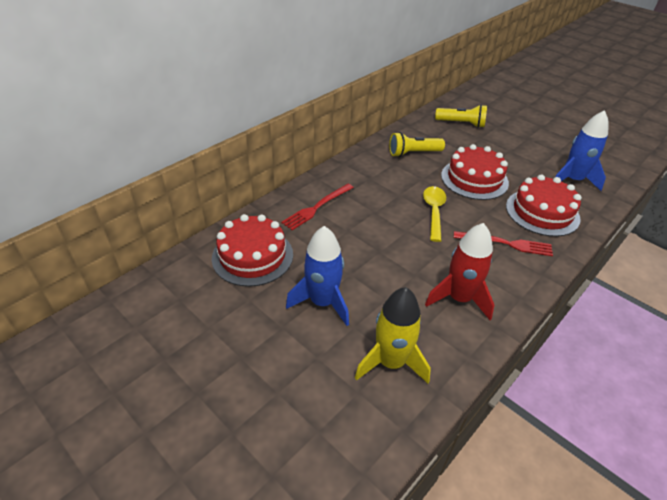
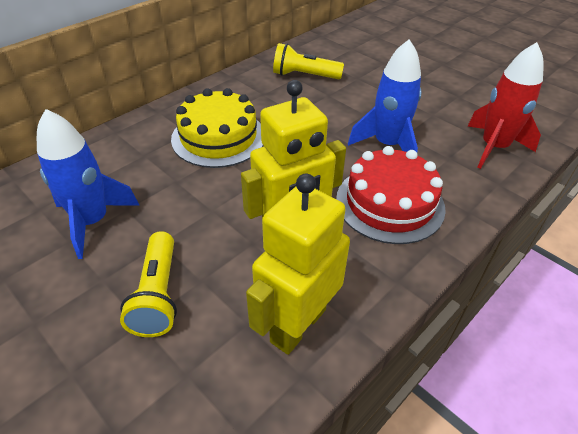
red cake: 3 -> 1
red fork: 2 -> 0
yellow cake: 0 -> 1
yellow robot: 0 -> 2
yellow rocket: 1 -> 0
yellow spoon: 1 -> 0

